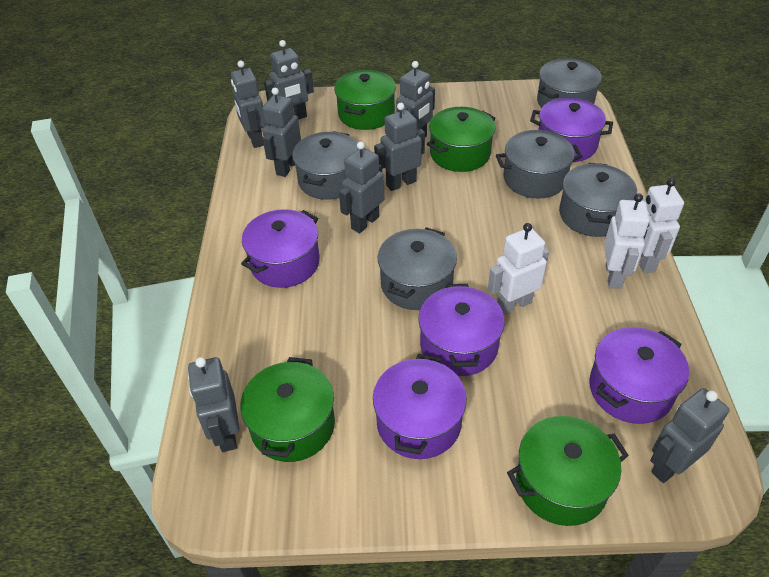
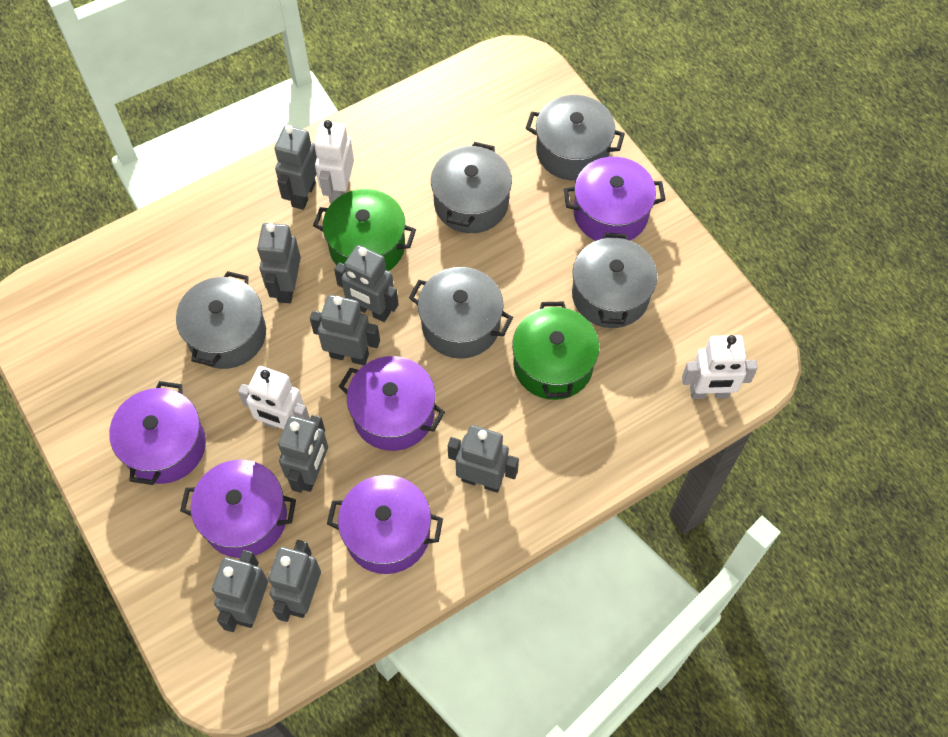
green pot: 4 -> 2

